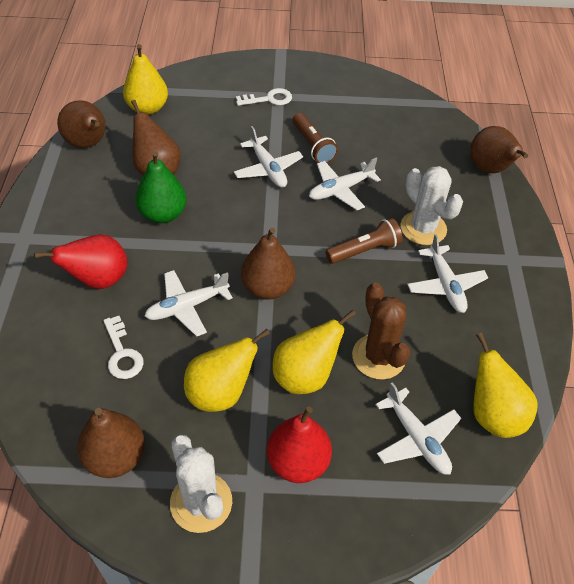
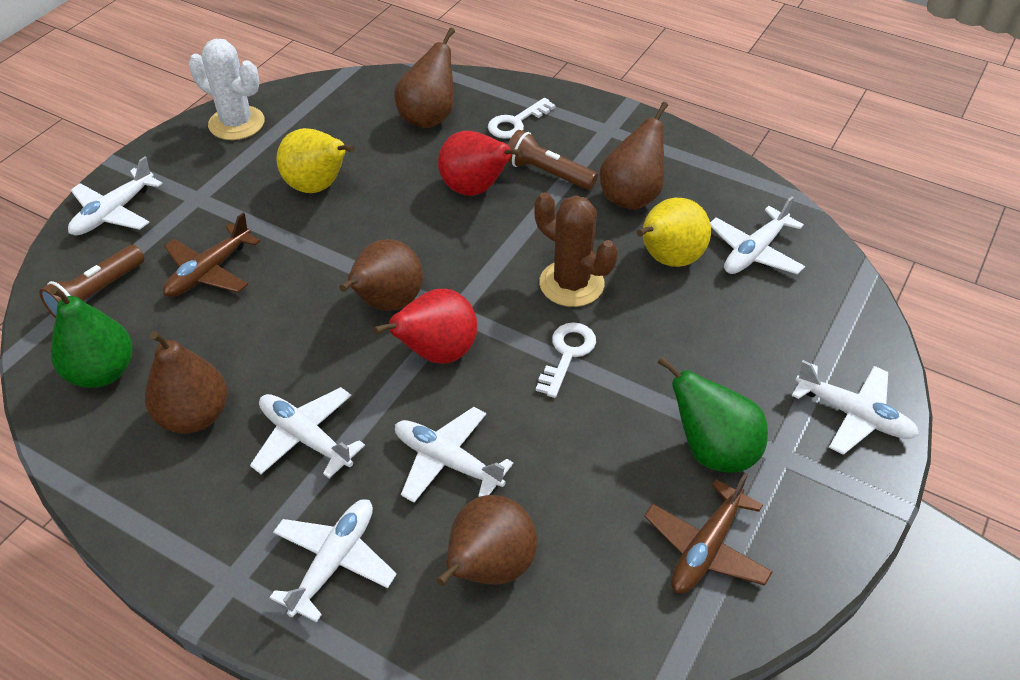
brown plane: 0 -> 2
green pear: 1 -> 2
white cactus: 2 -> 1
white plane: 5 -> 6
yellow pear: 4 -> 2

